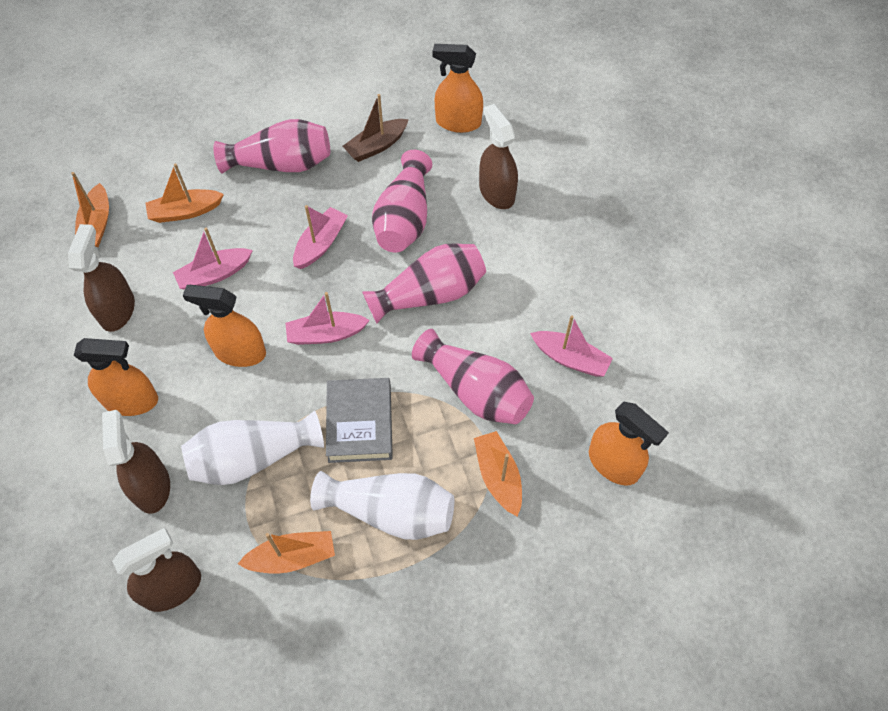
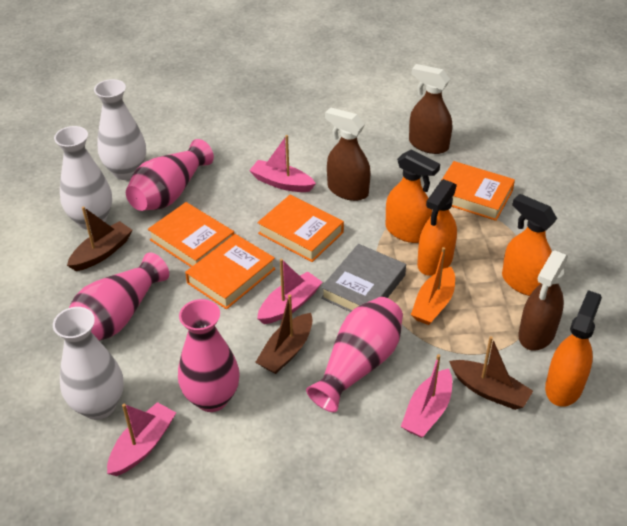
brown boat: 1 -> 3
brown spray bottle: 4 -> 3
orange boat: 4 -> 1
orange book: 0 -> 4
white vase: 2 -> 3

